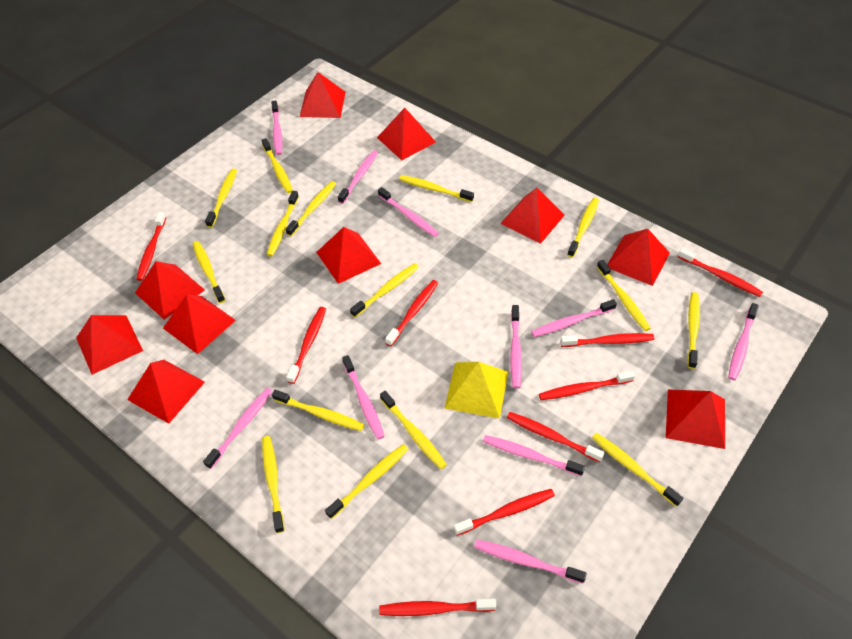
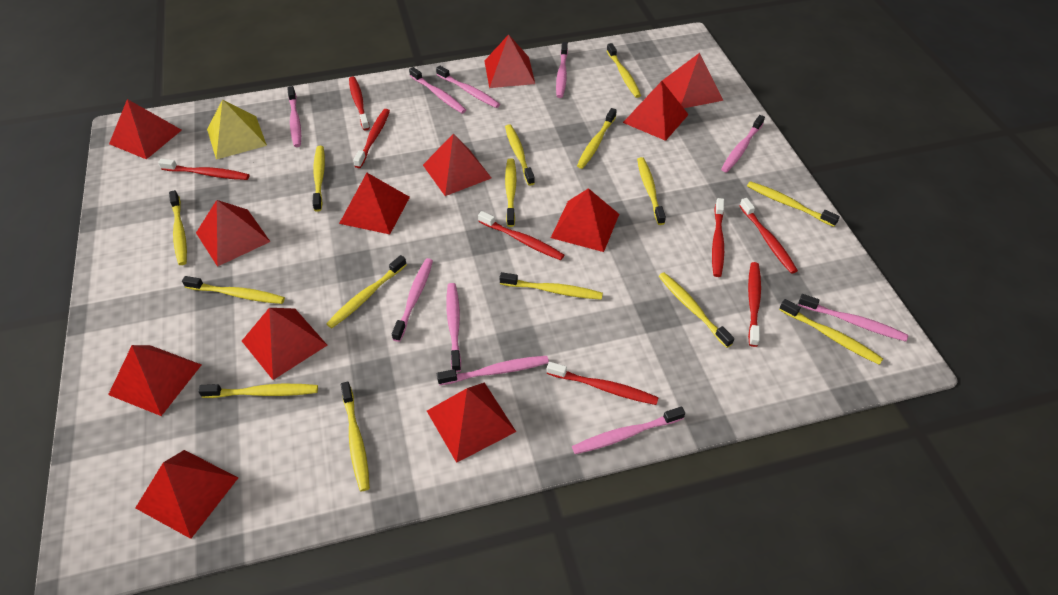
red pyramid: 10 -> 12
red toothbrush: 9 -> 8

